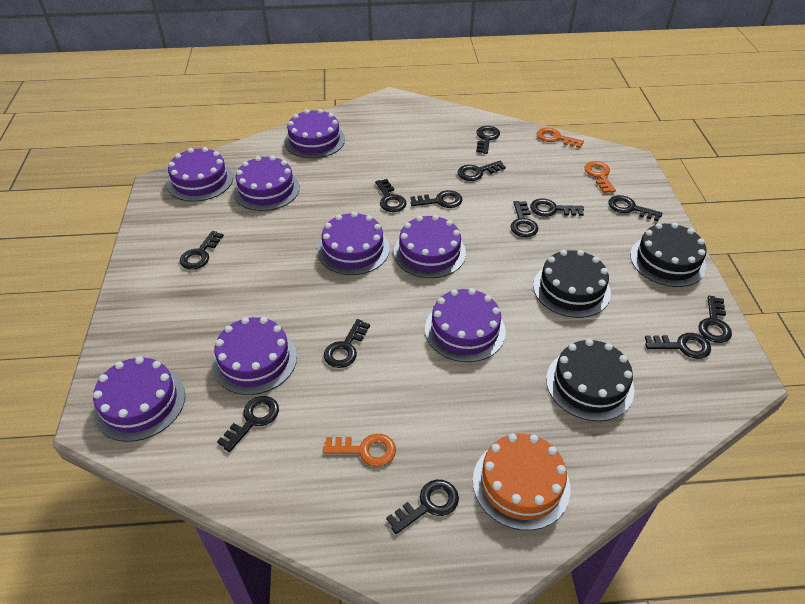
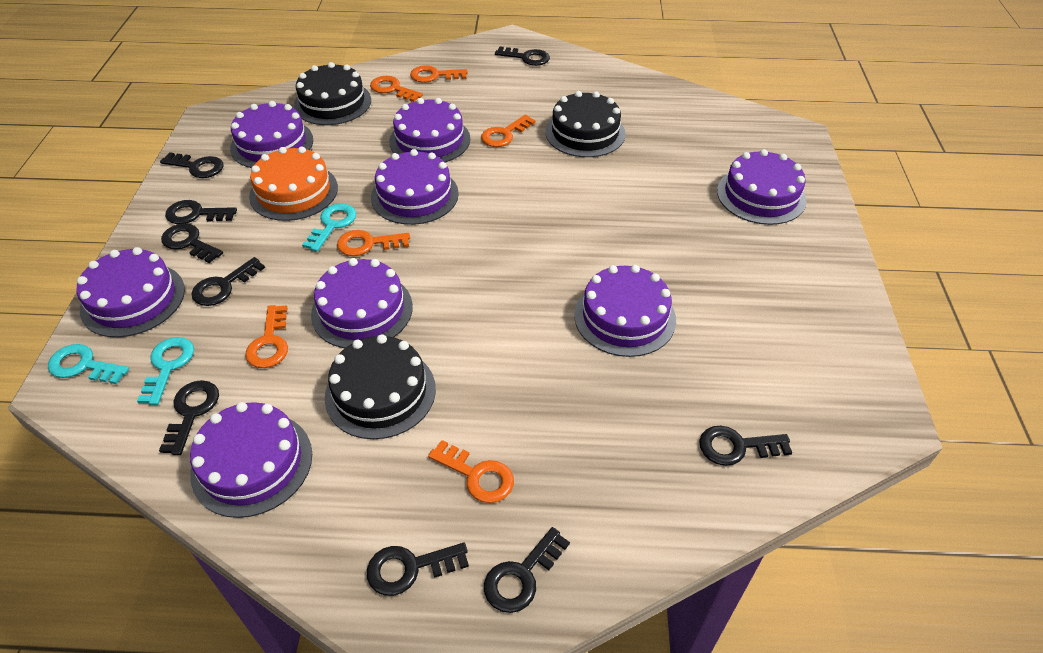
black key: 13 -> 9
orange key: 3 -> 6
turquoise key: 0 -> 3

